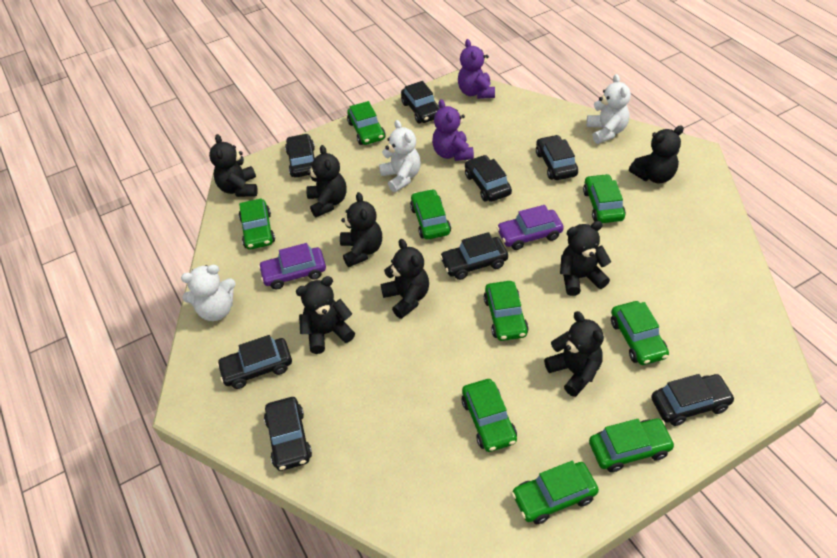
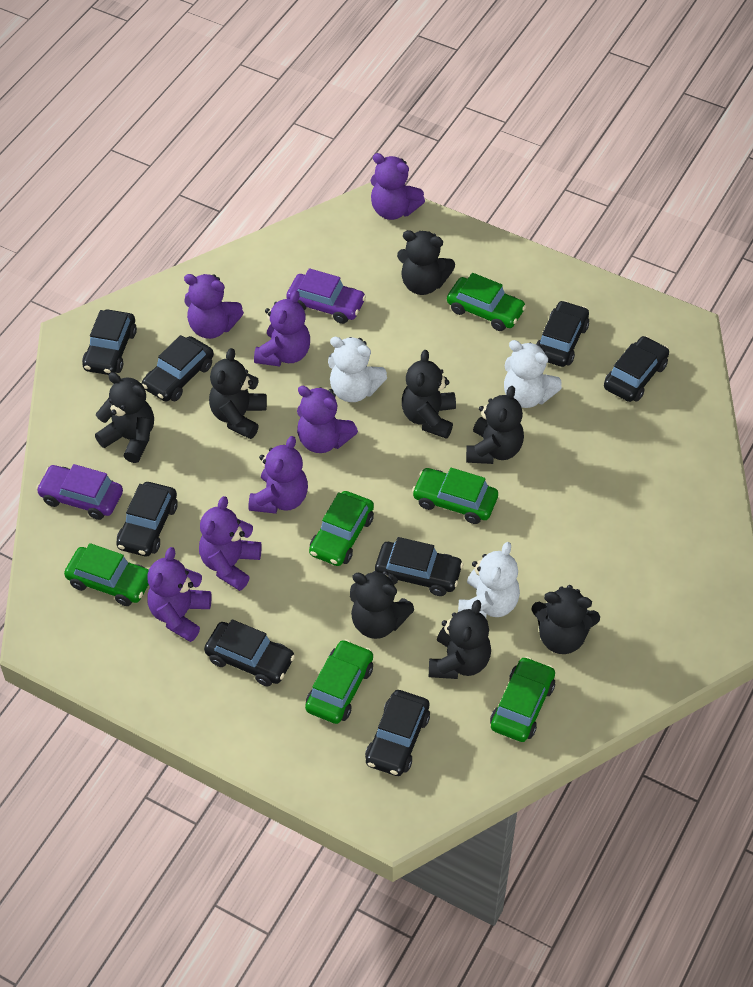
green car: 9 -> 6
purple teddy bear: 2 -> 7

